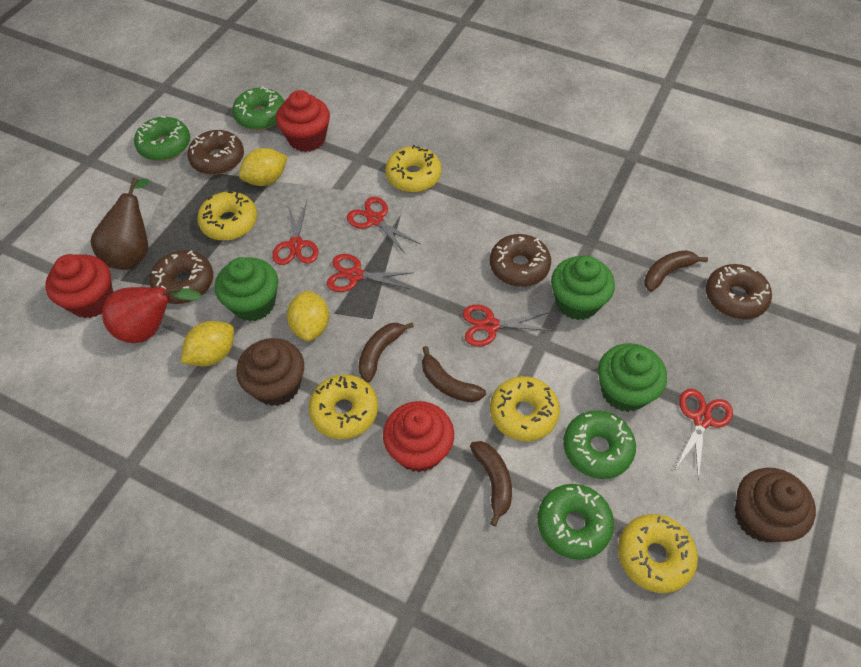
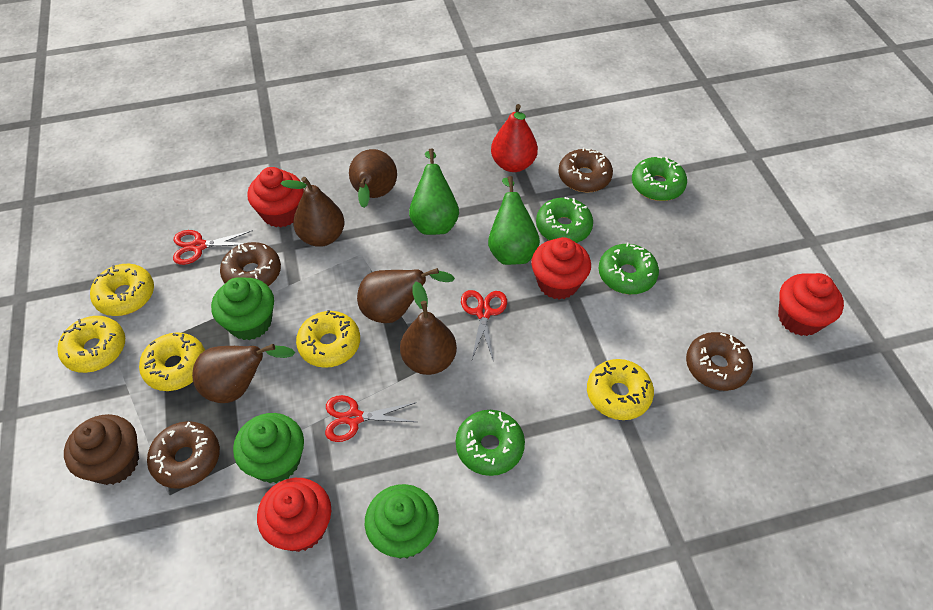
brown banana: 4 -> 0
brown cupcake: 2 -> 1
brown pear: 1 -> 5
green pear: 0 -> 2
red cupcake: 3 -> 4
red scissors: 5 -> 3
yellow lemon: 3 -> 0

